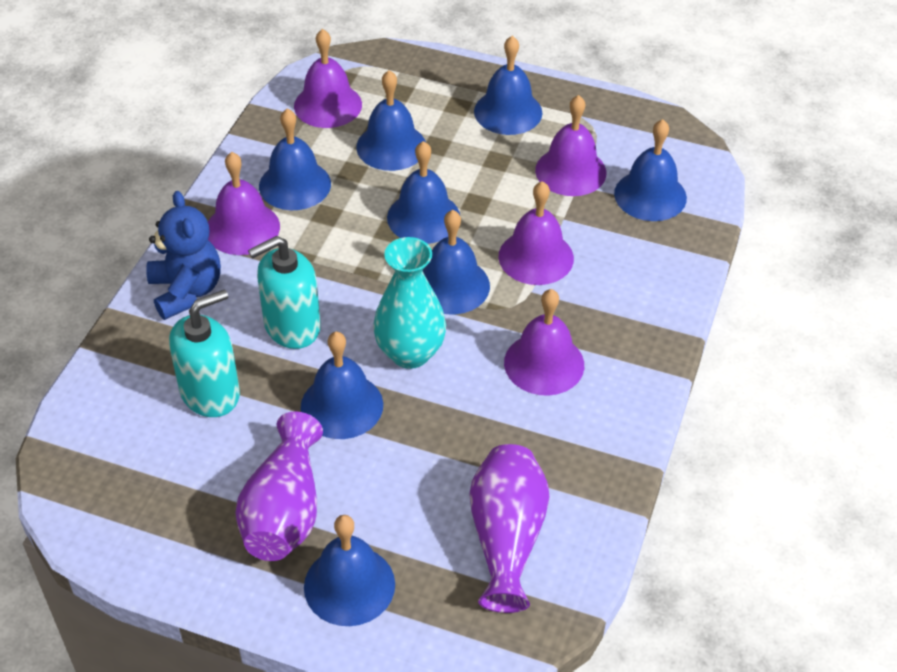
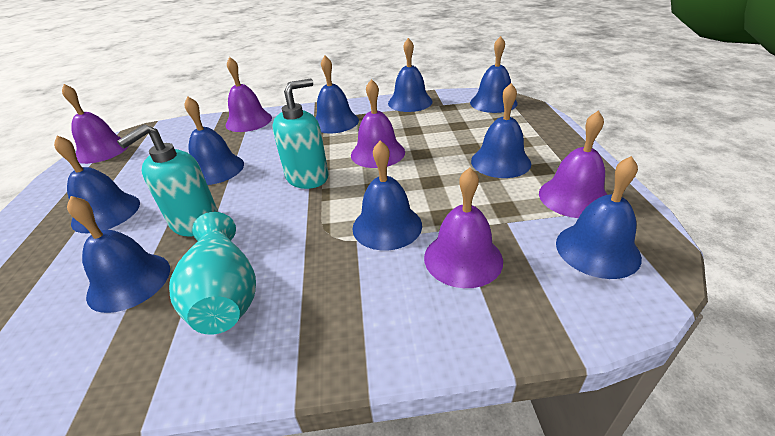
blue bell: 8 -> 9
blue teddy bear: 1 -> 0
purple vase: 2 -> 0

